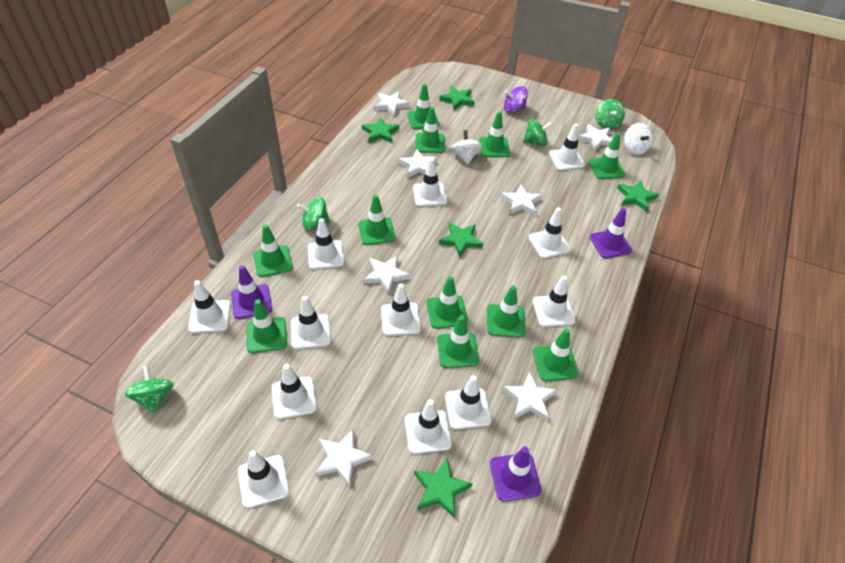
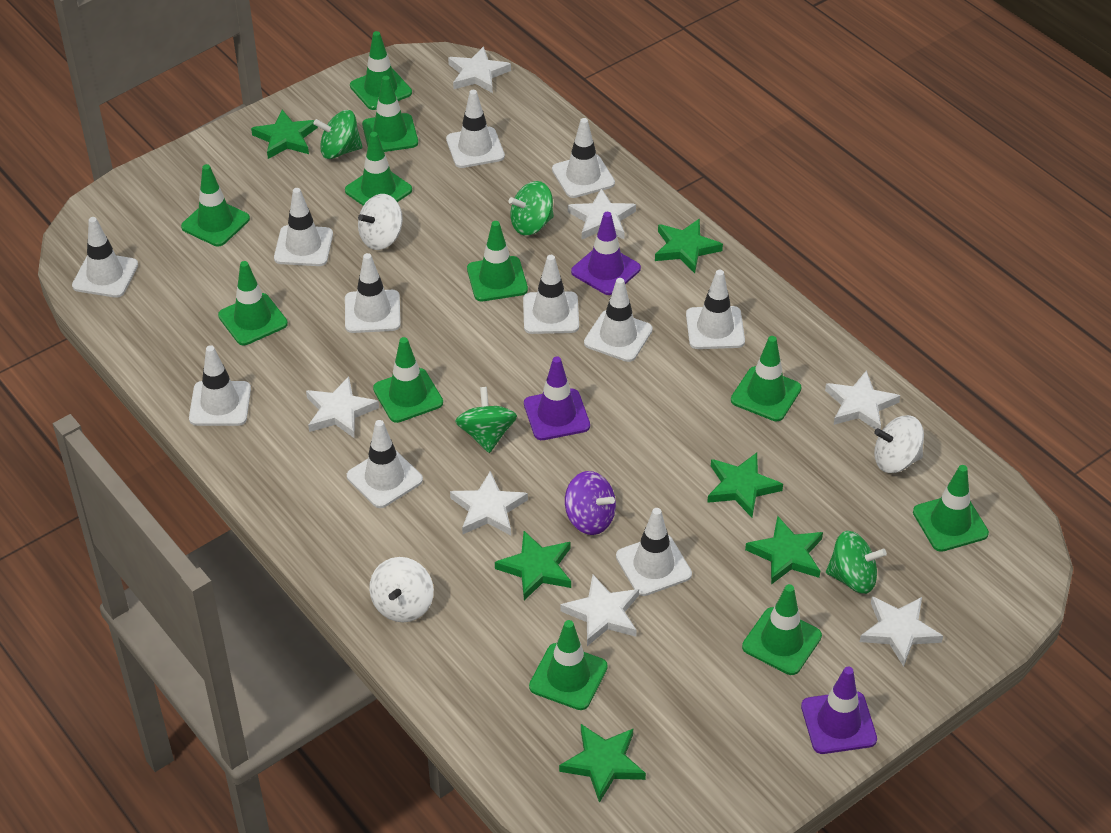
green star: 5 -> 6
white spinning top: 2 -> 3
white traffic cone: 12 -> 11

